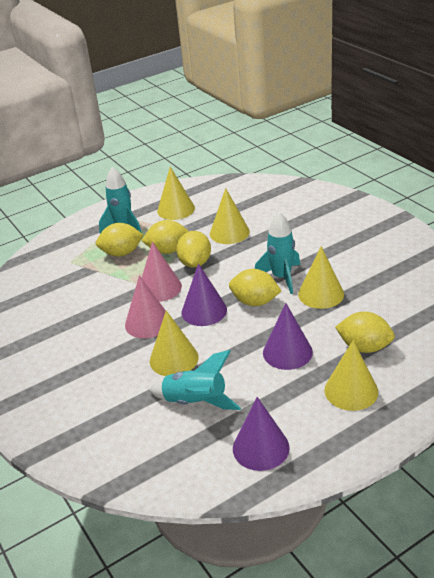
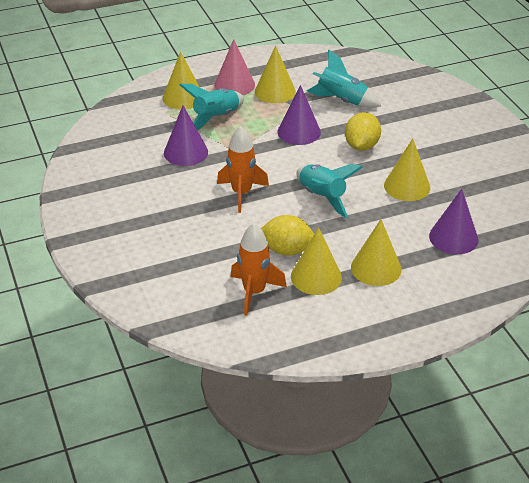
orange rocket: 0 -> 2
pink cone: 2 -> 1
yellow lemon: 5 -> 2

